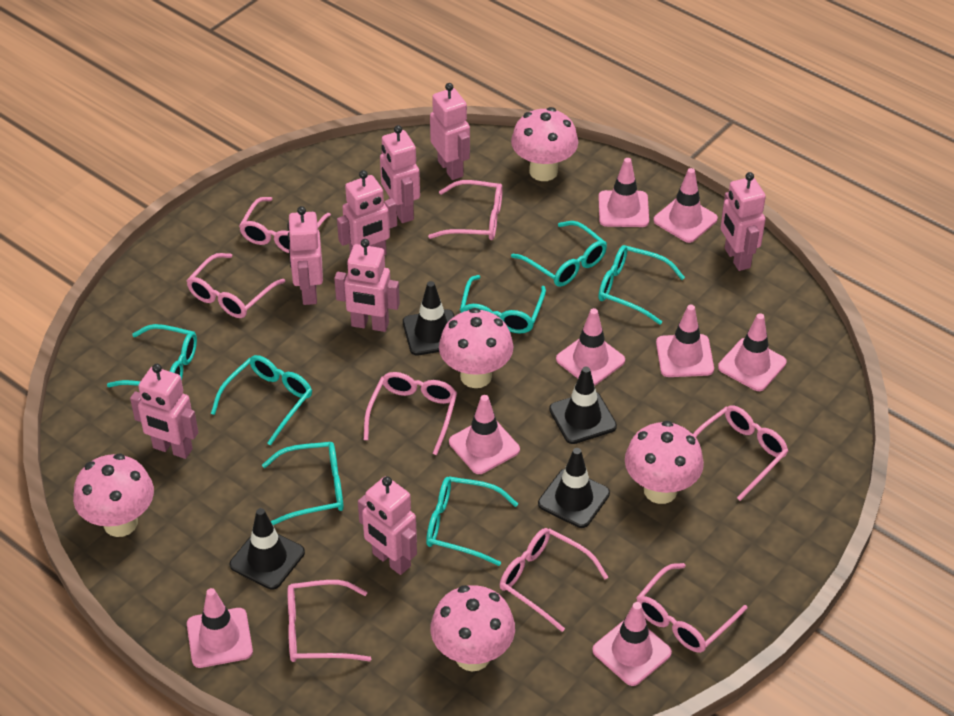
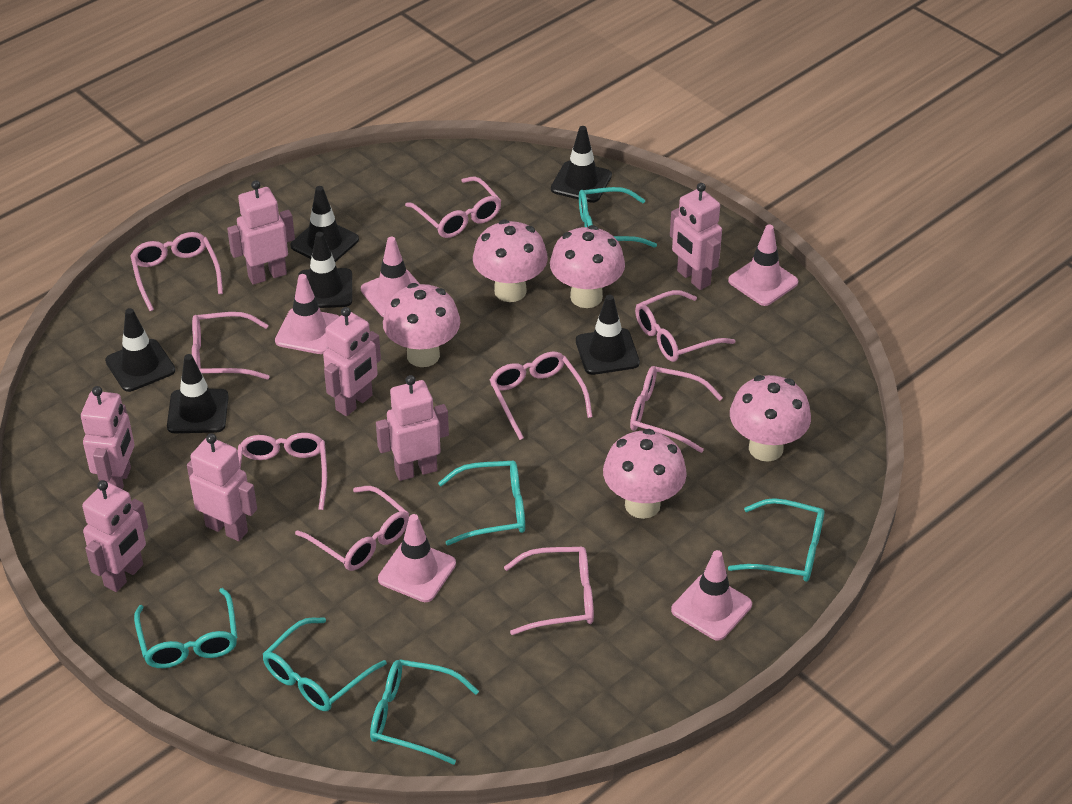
black traffic cone: 4 -> 6
pink glasses: 8 -> 9
pink robot: 8 -> 7
pink traffic cone: 8 -> 5
turquoise glasses: 7 -> 6

